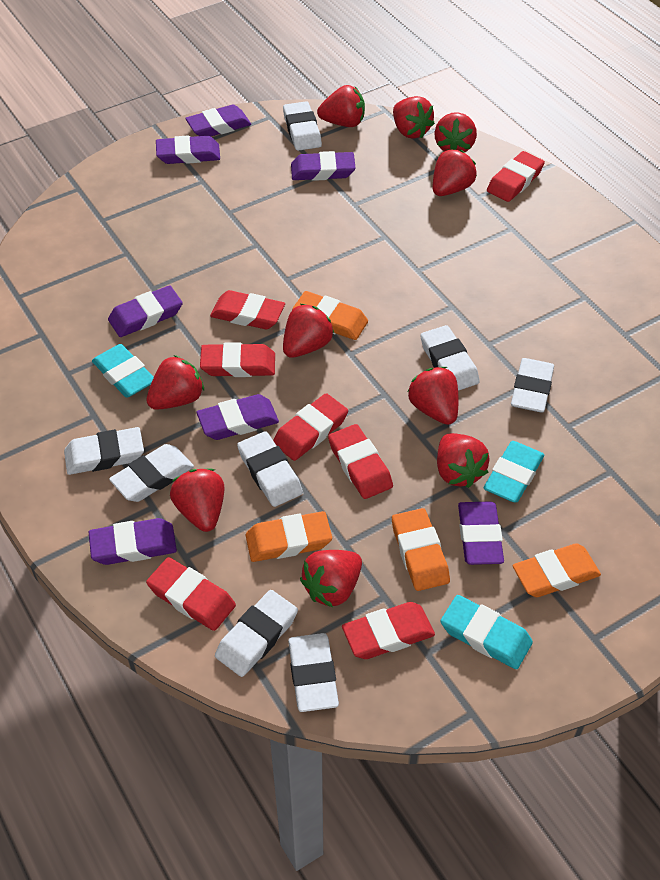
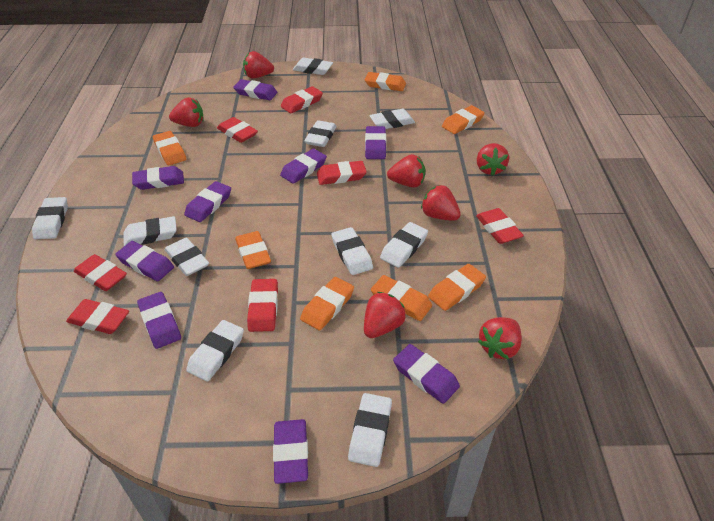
orange eraser: 4 -> 7
purple eraser: 7 -> 9
red strawberry: 10 -> 7
turquoise eraser: 3 -> 0
white eraser: 8 -> 10

